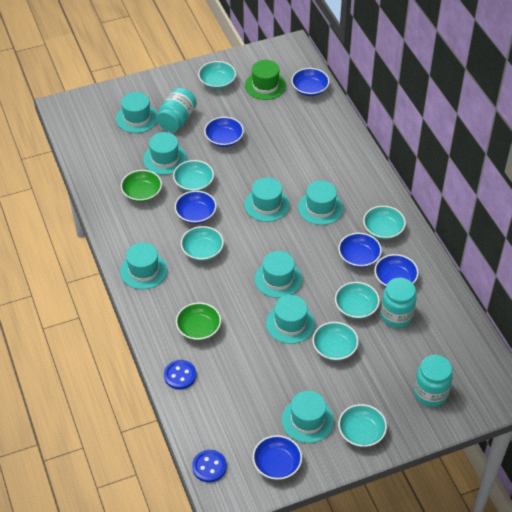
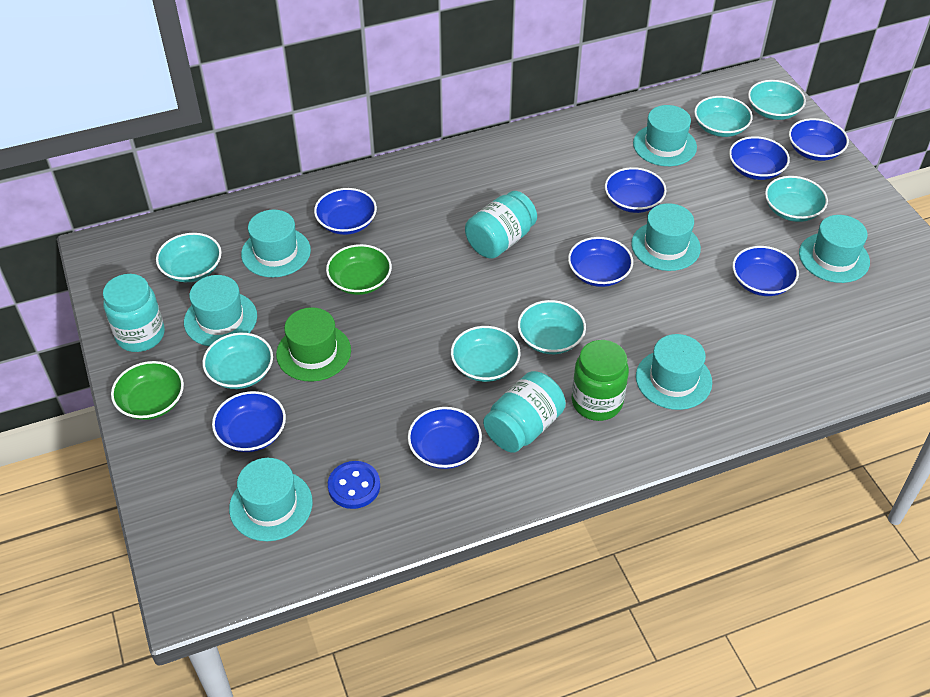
blue bowl: 6 -> 8
blue button: 2 -> 1
green jar: 0 -> 1
turquoise hat: 8 -> 7

